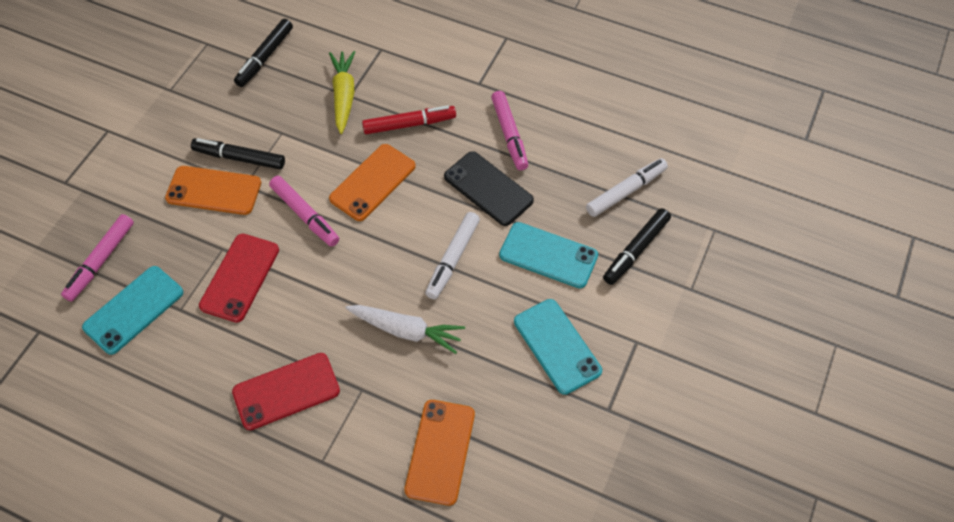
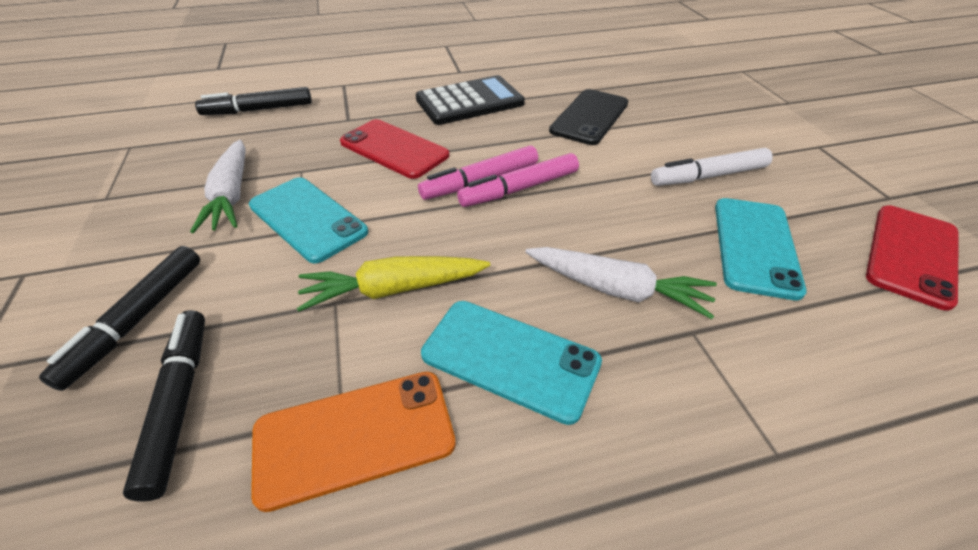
black calculator: 0 -> 1
orange phone: 3 -> 1
pink marker: 3 -> 2
red marker: 1 -> 0
white carrot: 1 -> 2
white marker: 2 -> 1

